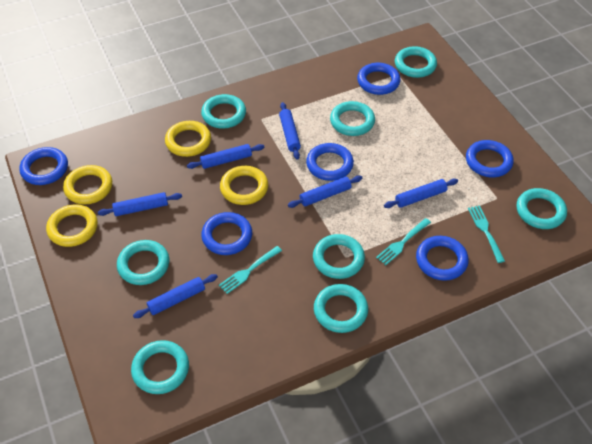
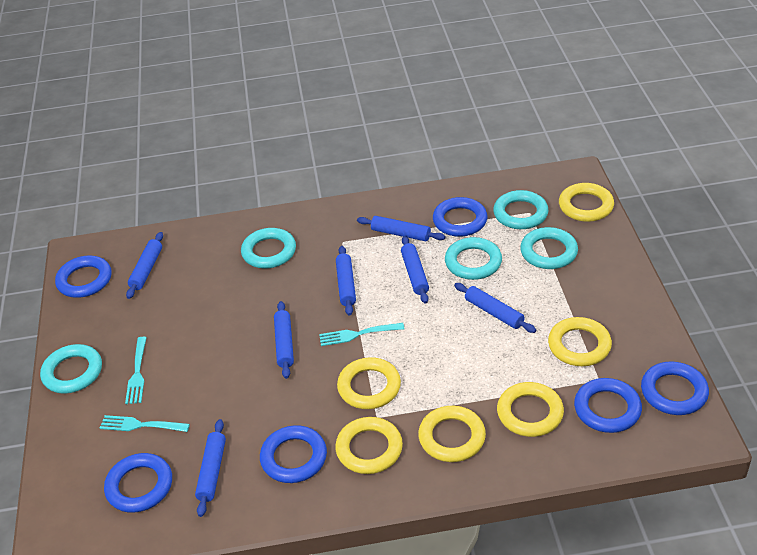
blue rolling pin: 6 -> 7
turquoise ring: 8 -> 5
yellow ring: 4 -> 6

